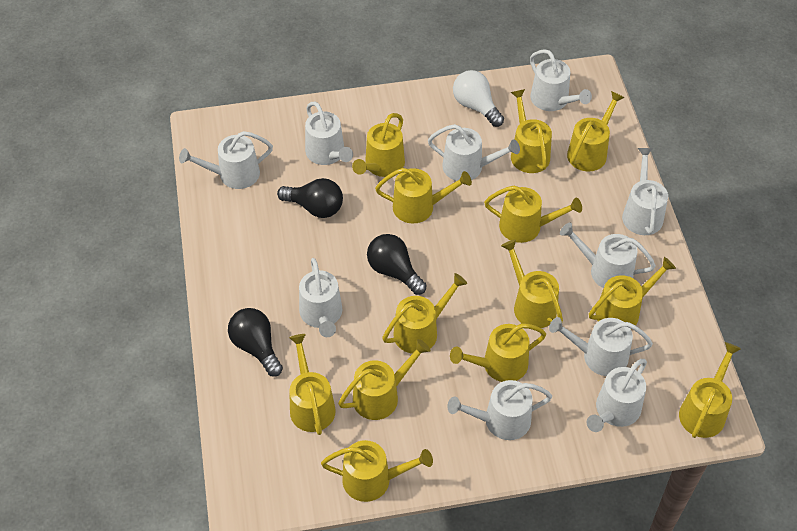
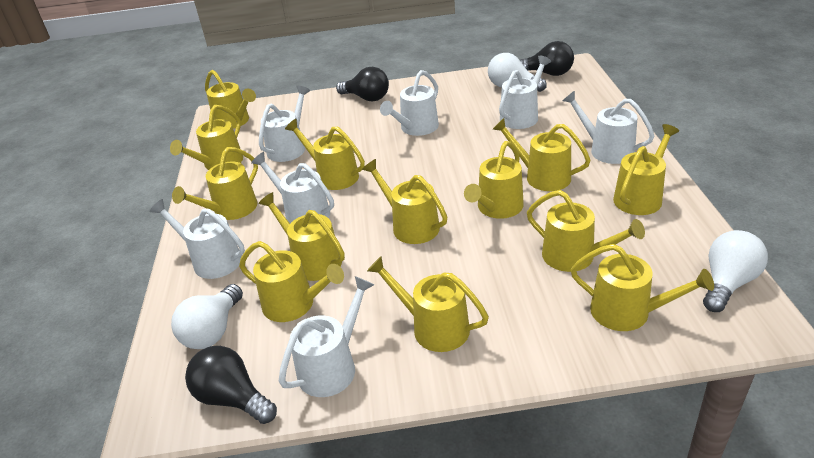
white light bulb: 1 -> 3
white watering can: 10 -> 7

